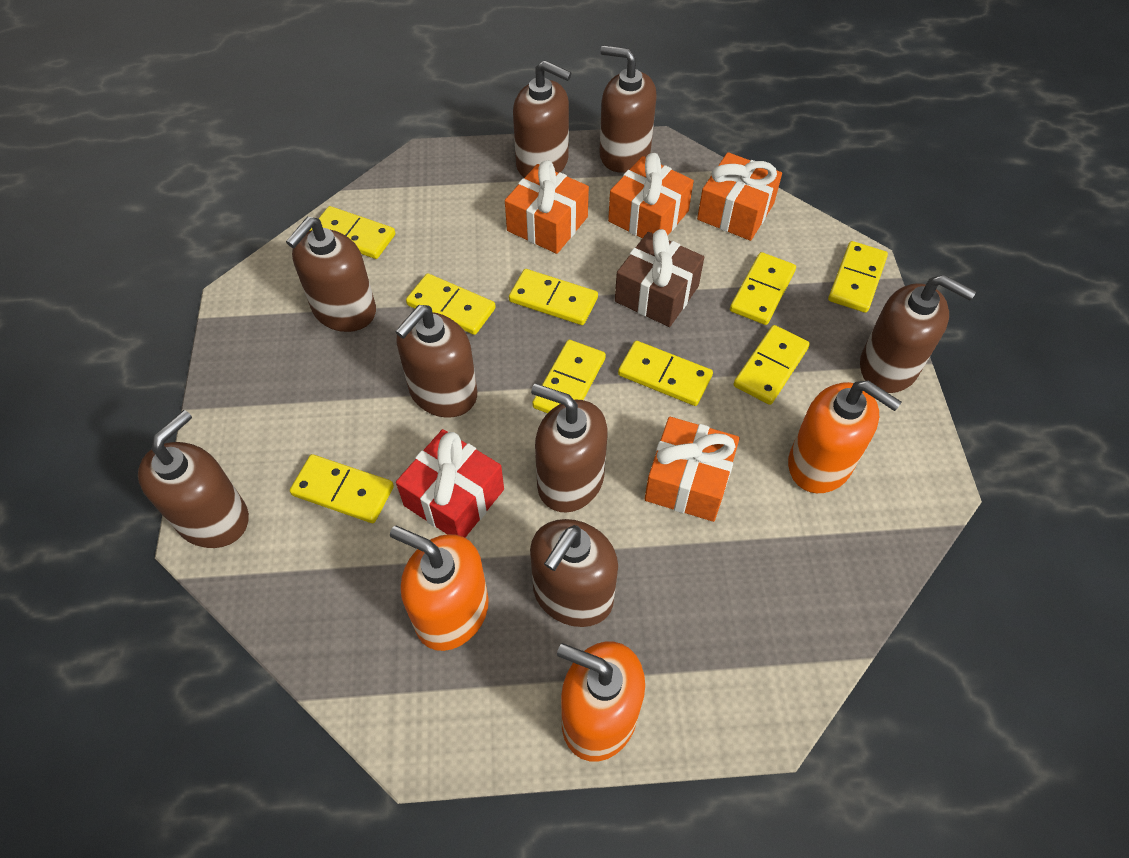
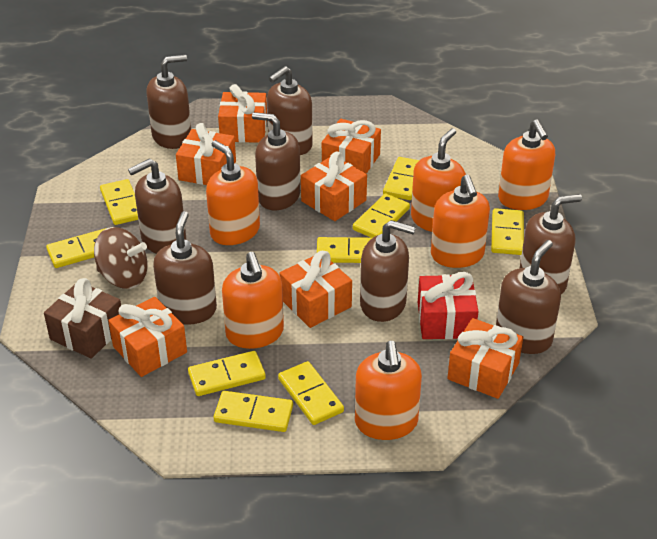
brown spinning top: 0 -> 1
orange gift: 4 -> 7
orange soap dispenser: 3 -> 6

